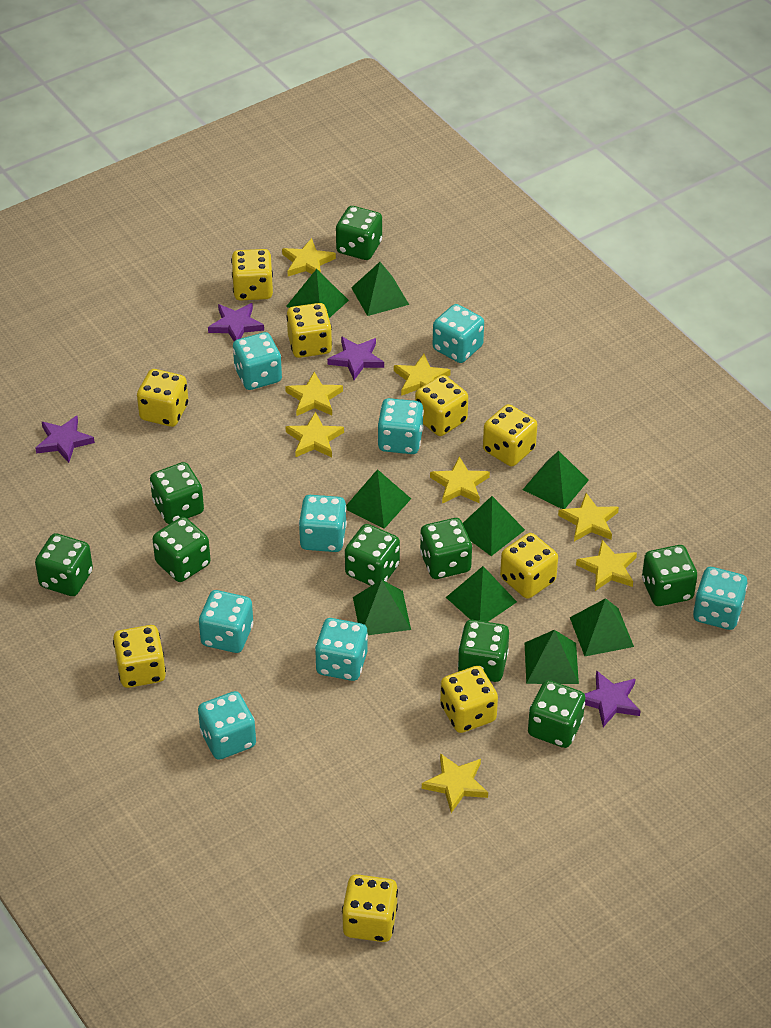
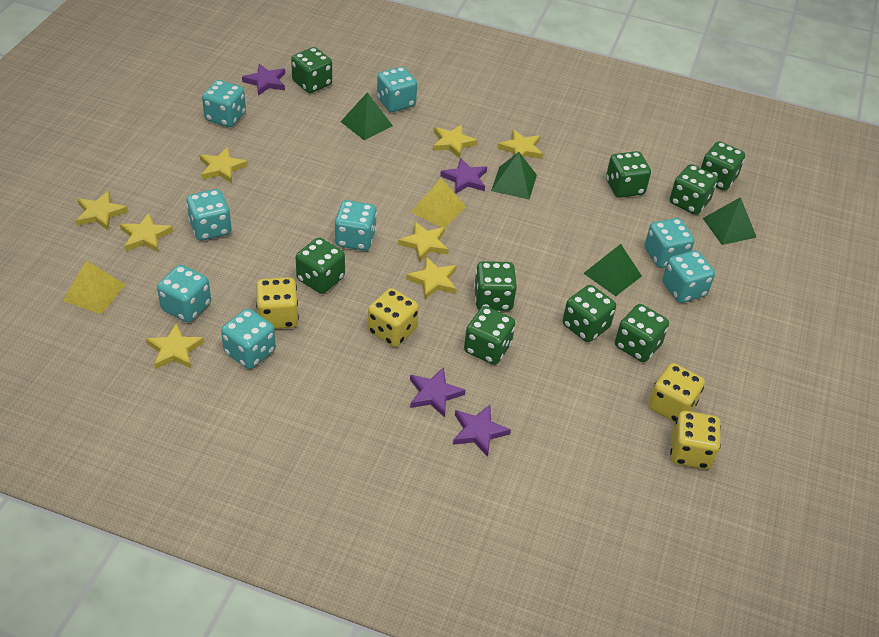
green pyramid: 9 -> 4
yellow dice: 9 -> 4
yellow pyramid: 0 -> 2

